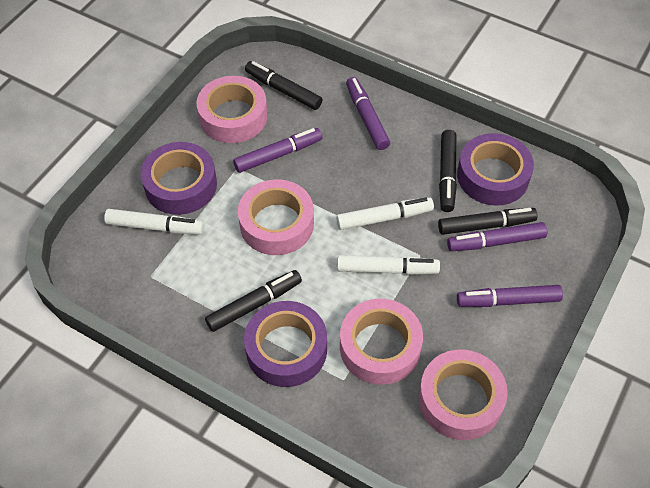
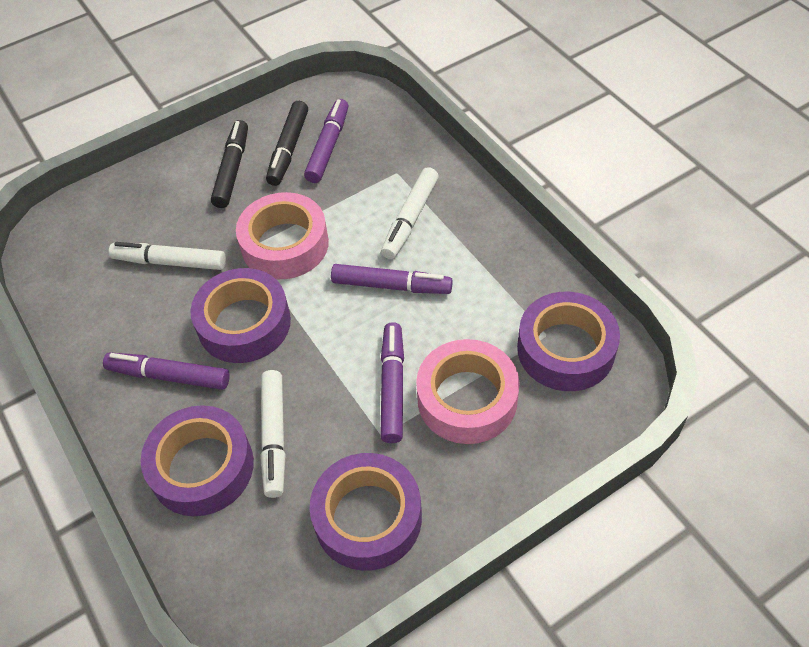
black marker: 4 -> 2
pink tape: 4 -> 2
purple tape: 3 -> 4

